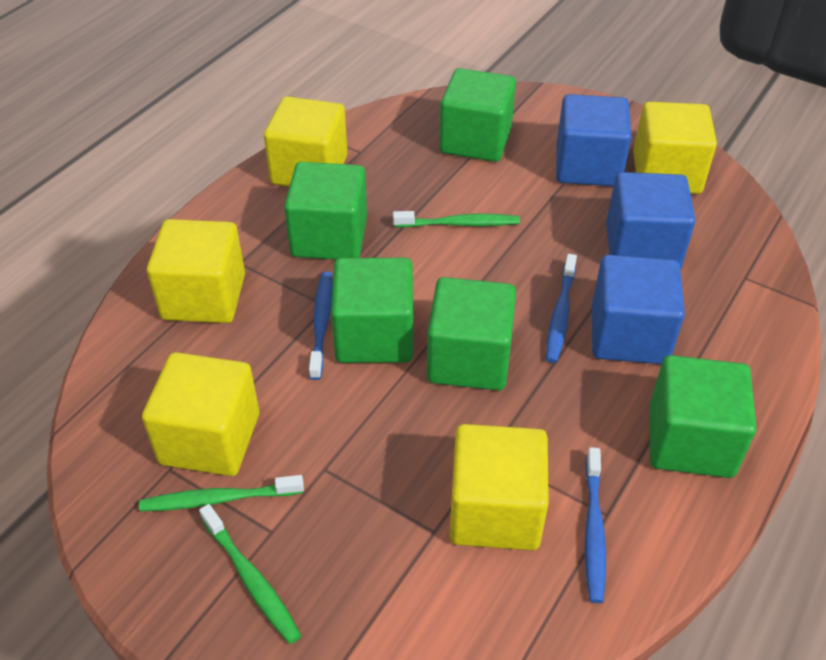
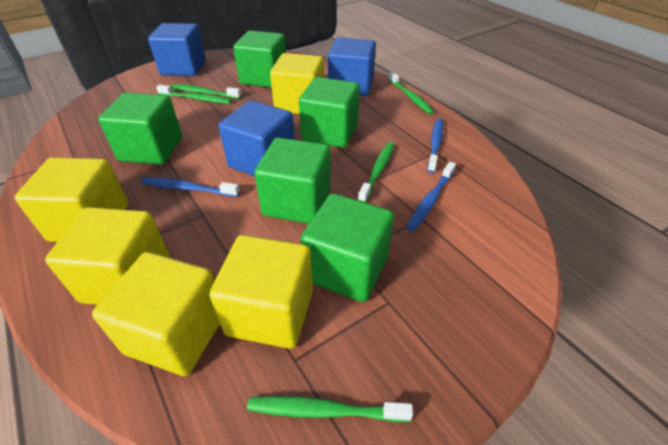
green toothbrush: 3 -> 5

